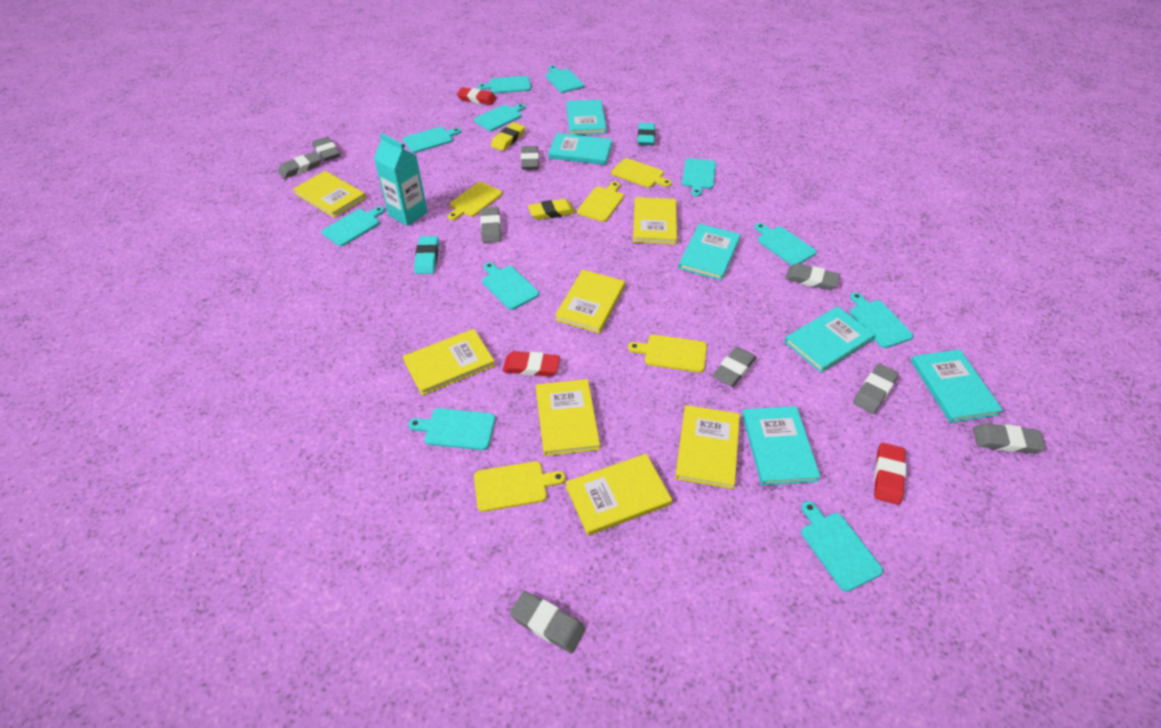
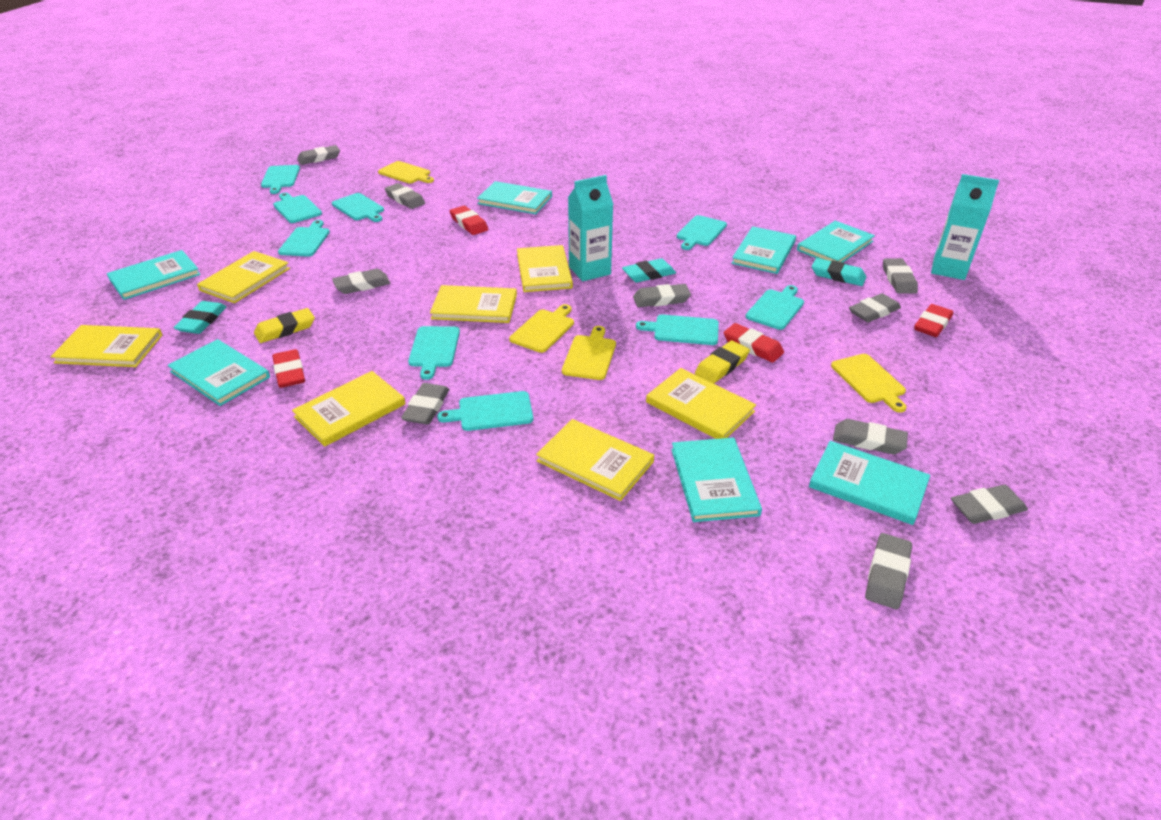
grey eraser: 9 -> 10
red eraser: 3 -> 4
turquoise book: 6 -> 7
turquoise carton: 1 -> 2
turquoise cutting board: 11 -> 9
turquoise eraser: 2 -> 3
yellow cutting board: 5 -> 4

